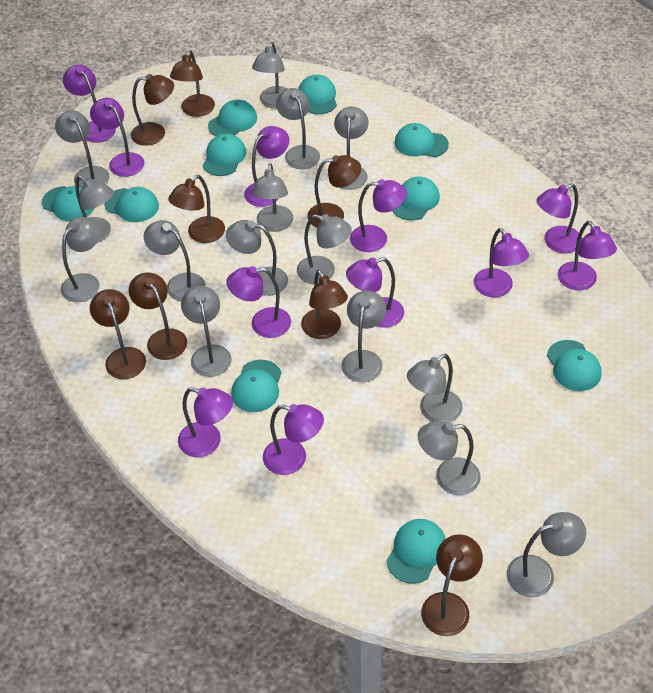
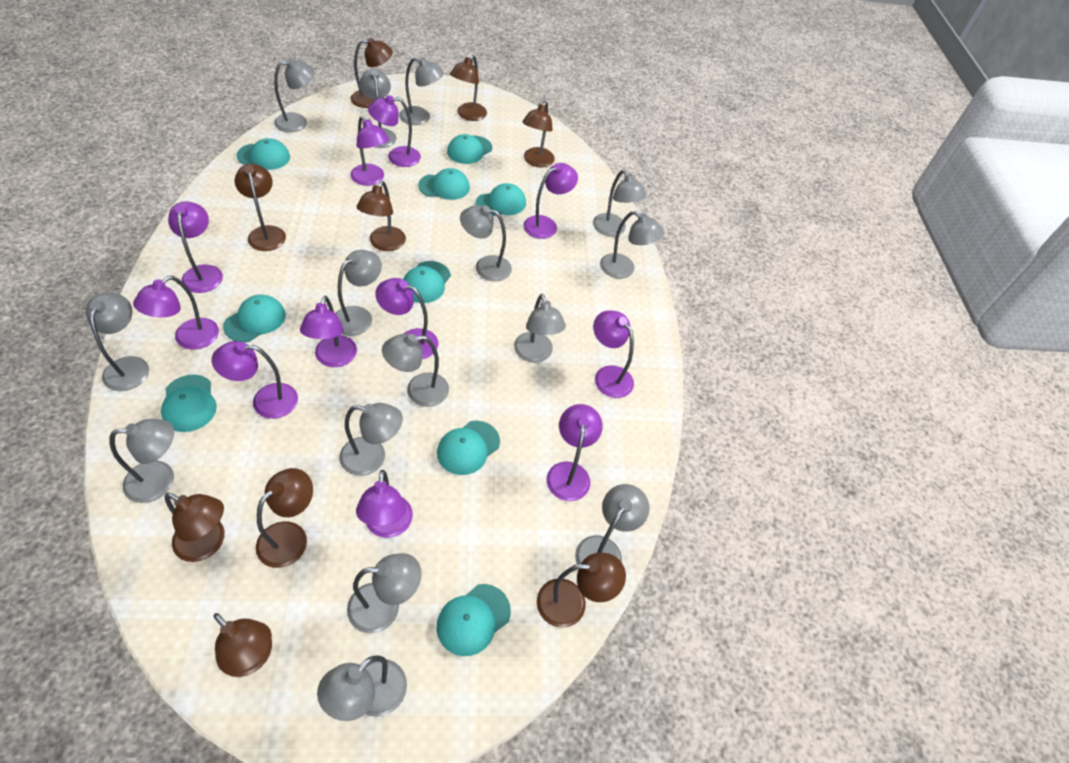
brown lamp: 8 -> 9
turquoise cap: 10 -> 9

